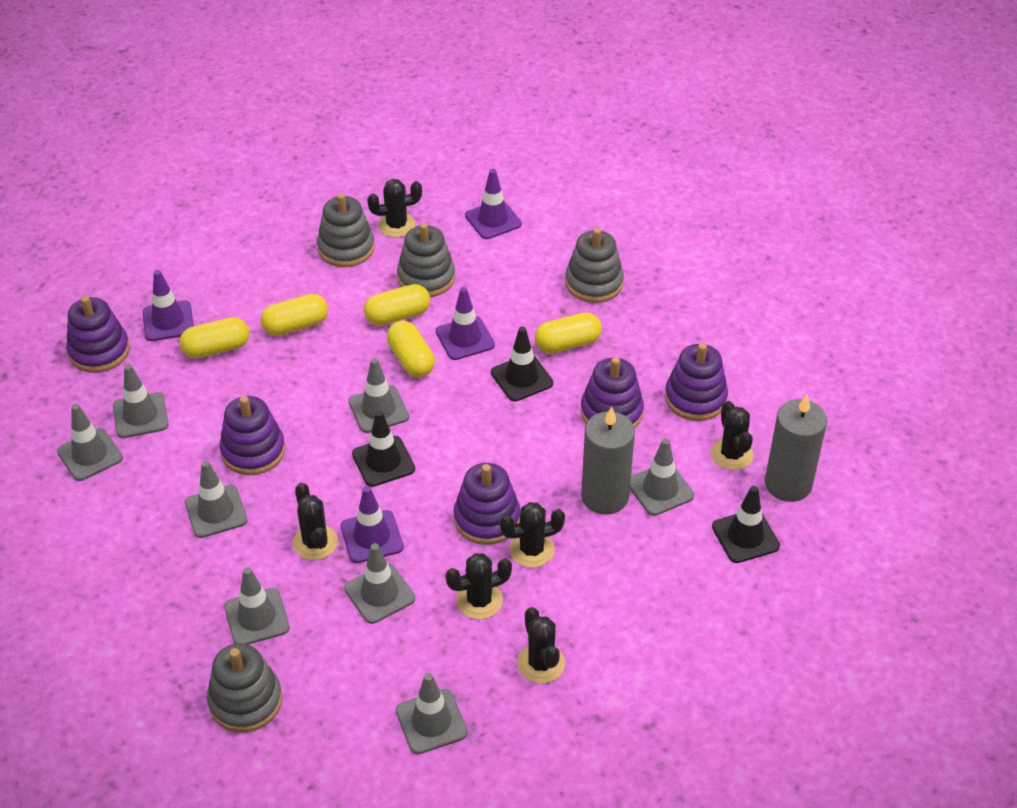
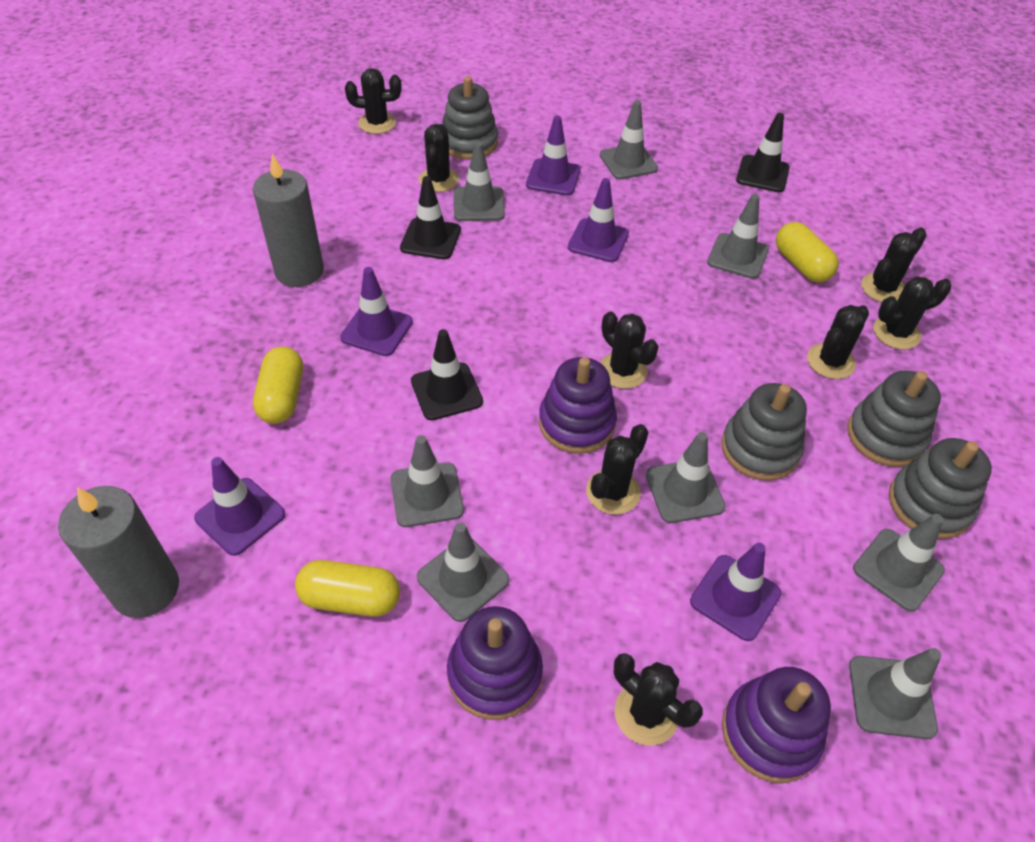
black cactus: 6 -> 8
purple stacking toy: 5 -> 3
purple traffic cone: 4 -> 5
yellow capsule: 5 -> 3

